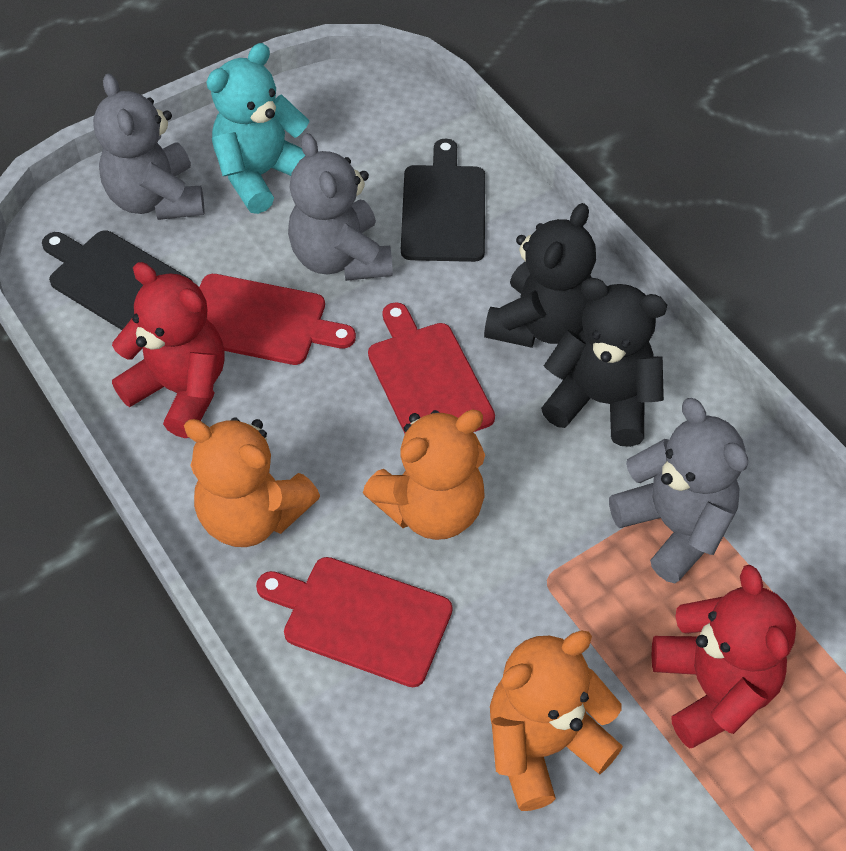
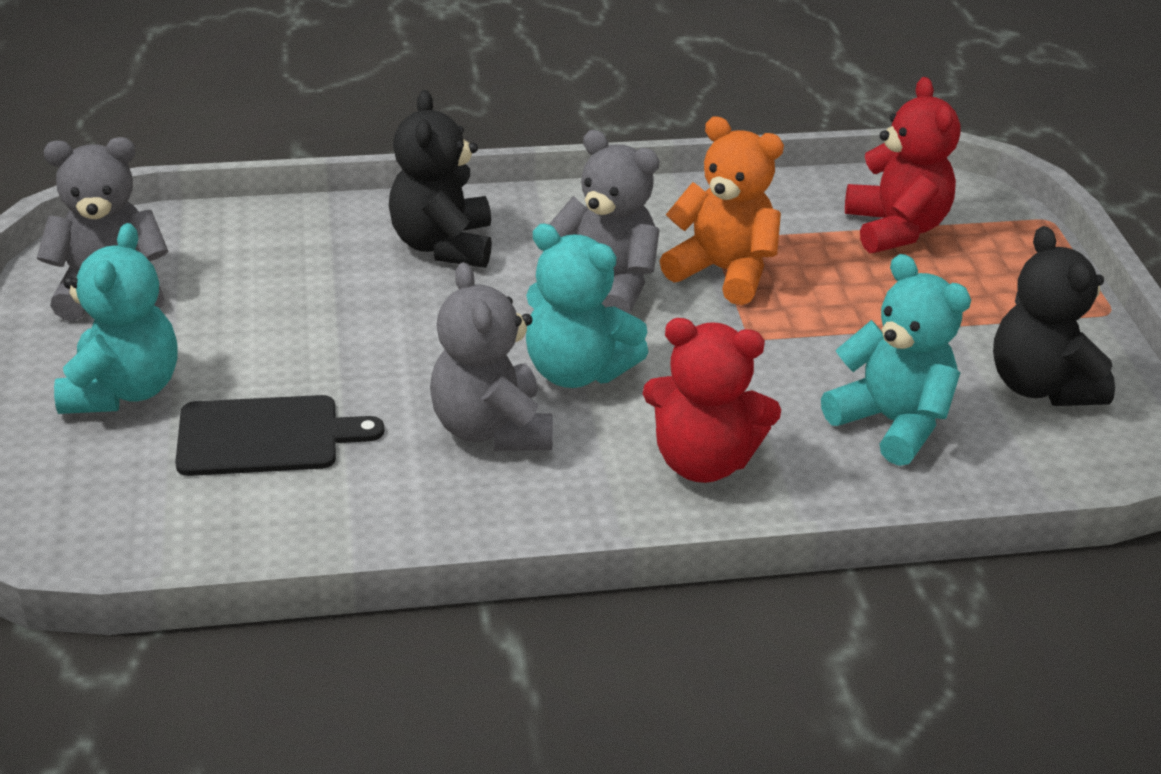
black cutting board: 2 -> 1
orange teddy bear: 3 -> 1
red cutting board: 3 -> 0
turquoise teddy bear: 1 -> 3

